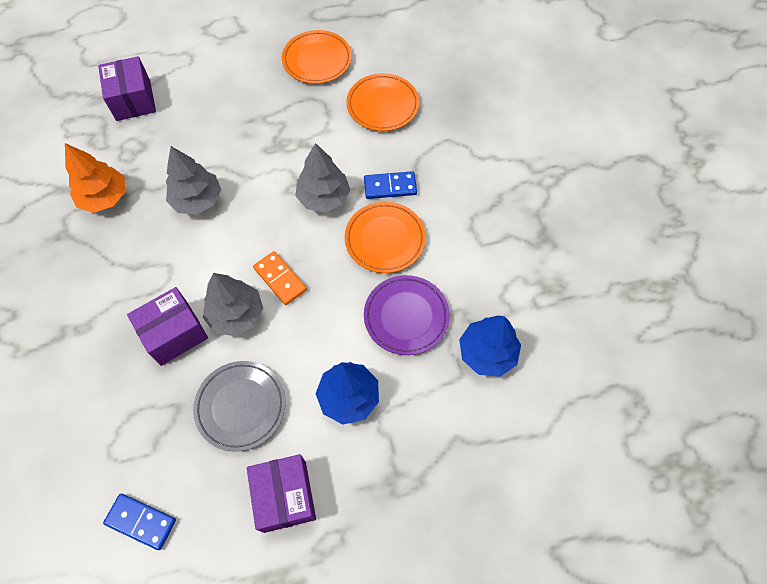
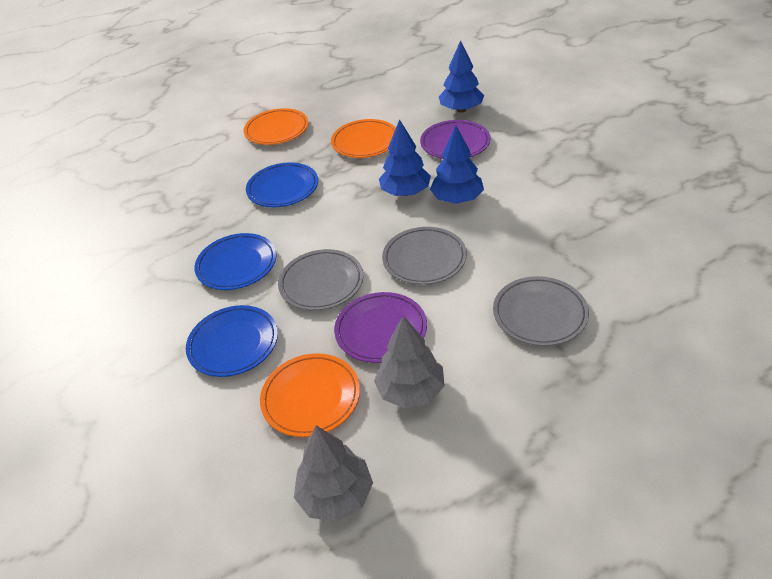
blue domino: 2 -> 0
blue plate: 0 -> 3
blue tree: 2 -> 3
grey plate: 1 -> 3
grey tree: 3 -> 2
orange domino: 1 -> 0
orange tree: 1 -> 0
purple box: 3 -> 0
purple plate: 1 -> 2

